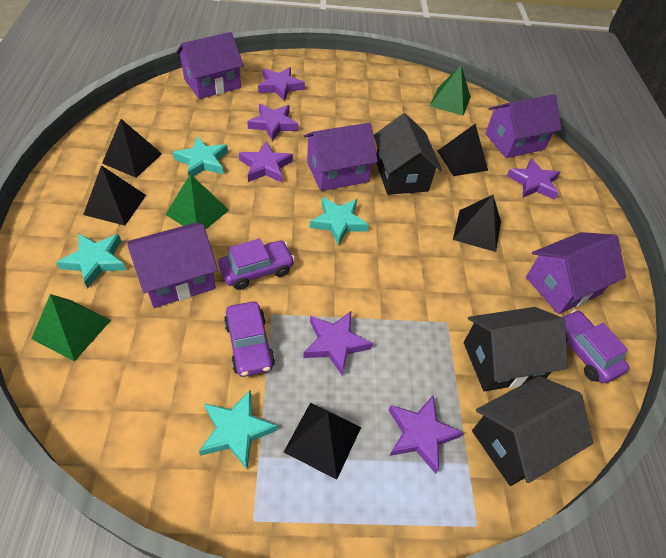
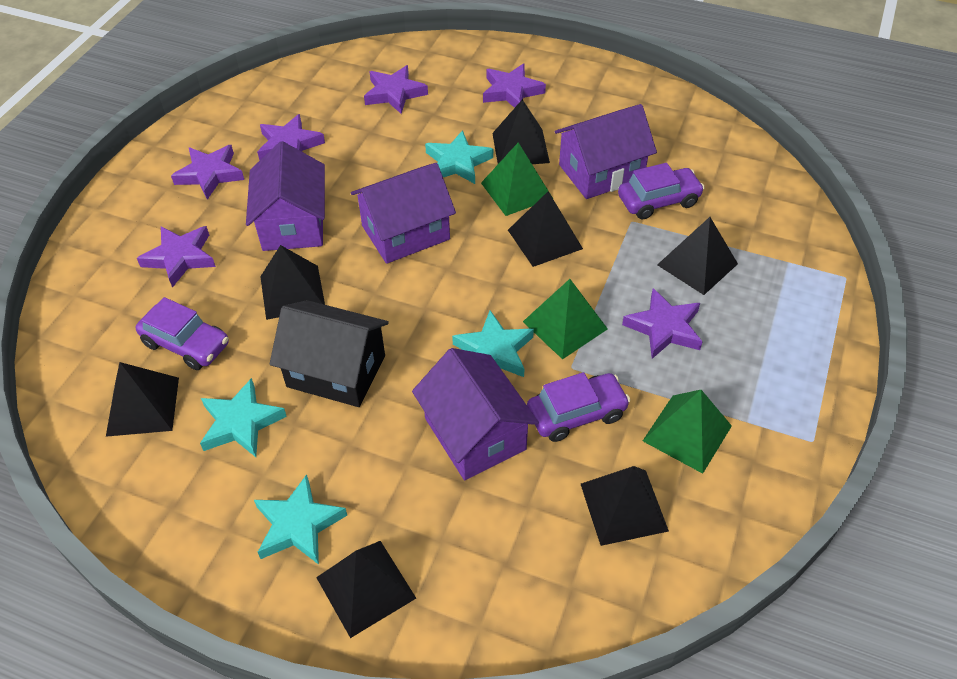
black house: 3 -> 1
black pyramid: 5 -> 7
purple house: 5 -> 4

